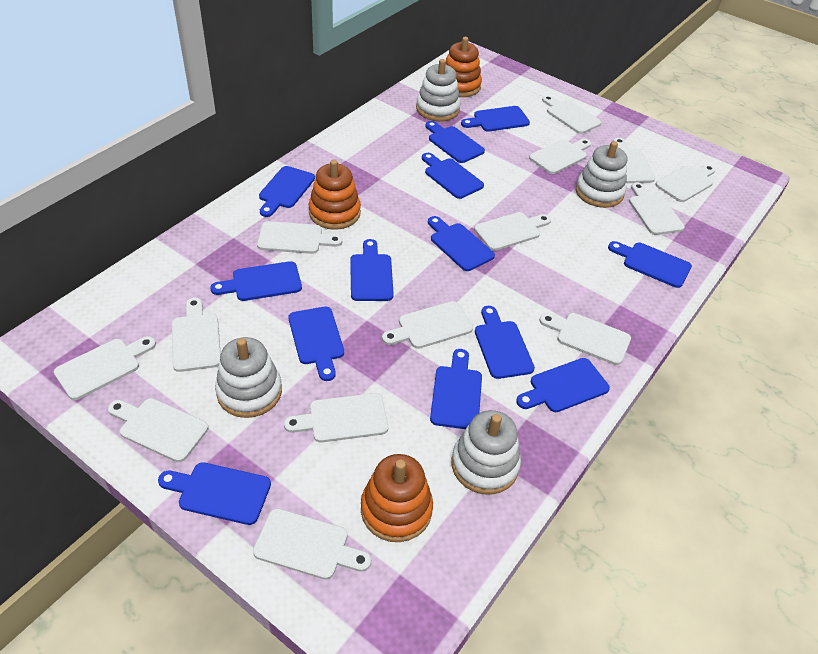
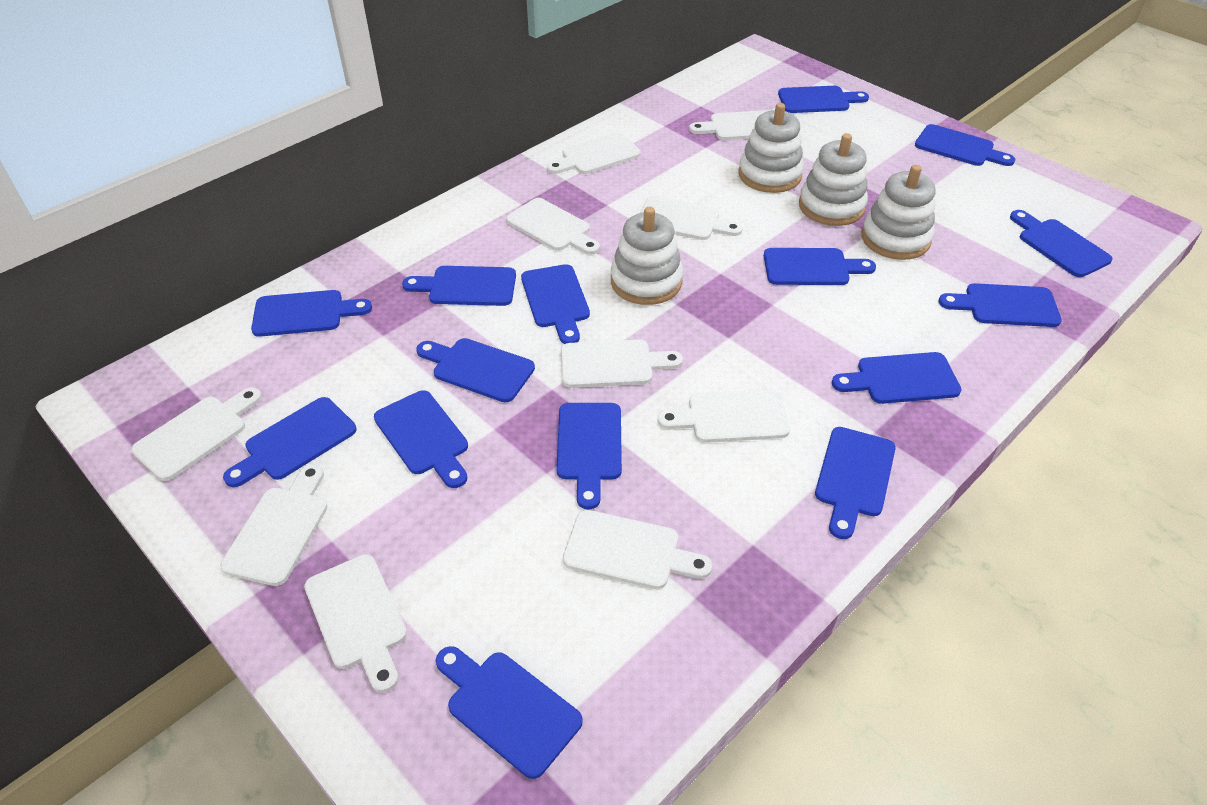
blue cutting board: 13 -> 15
orange stacking toy: 3 -> 0
white cutting board: 14 -> 10

